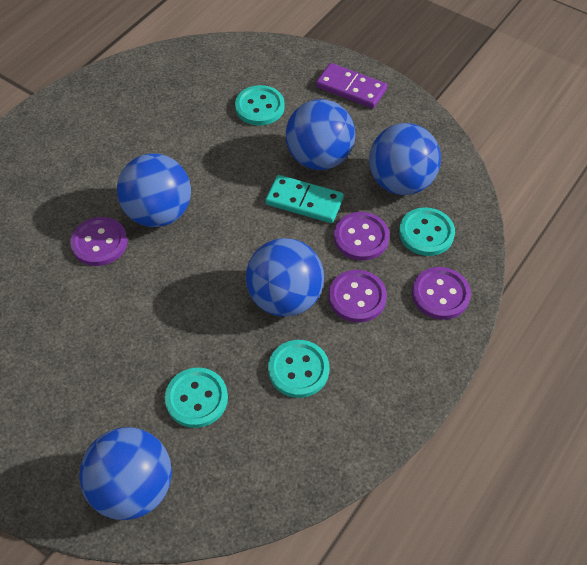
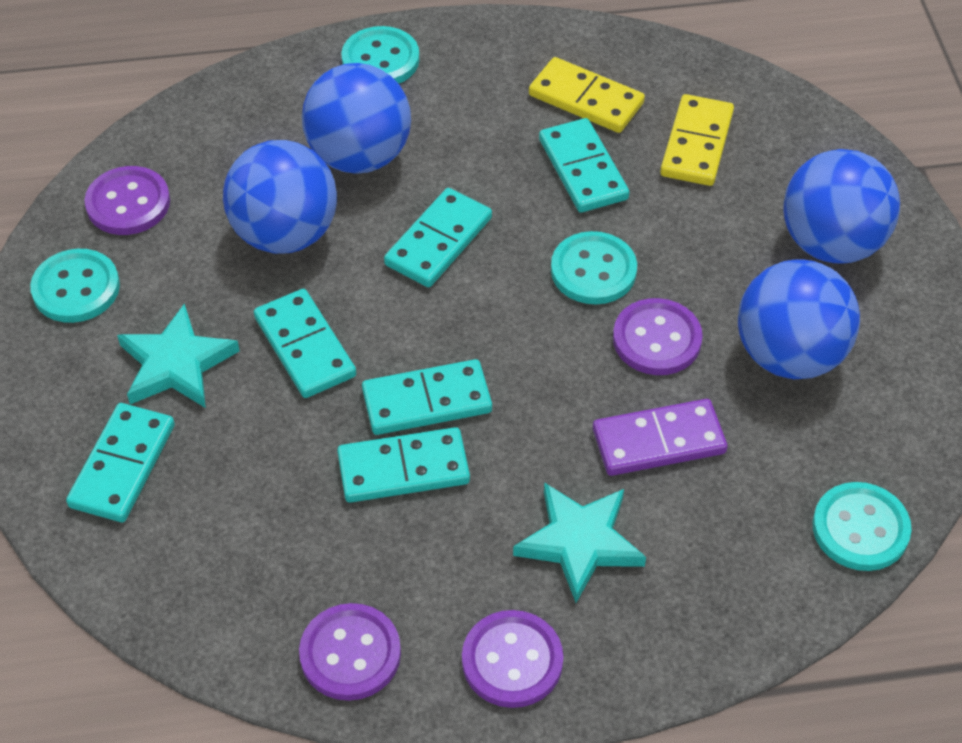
blue ball: 5 -> 4
turquoise domino: 1 -> 6
turquoise star: 0 -> 2
yellow domino: 0 -> 2

